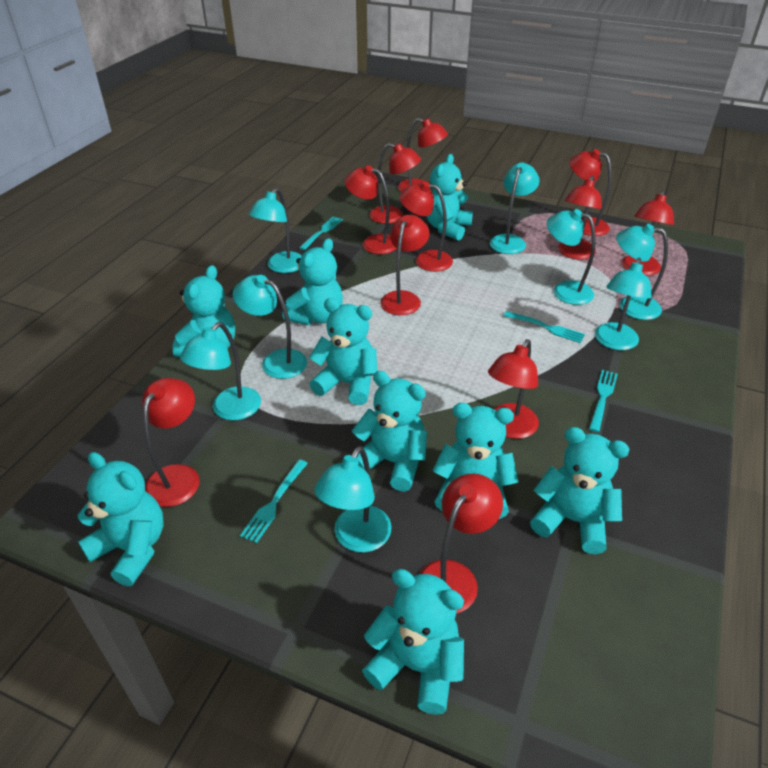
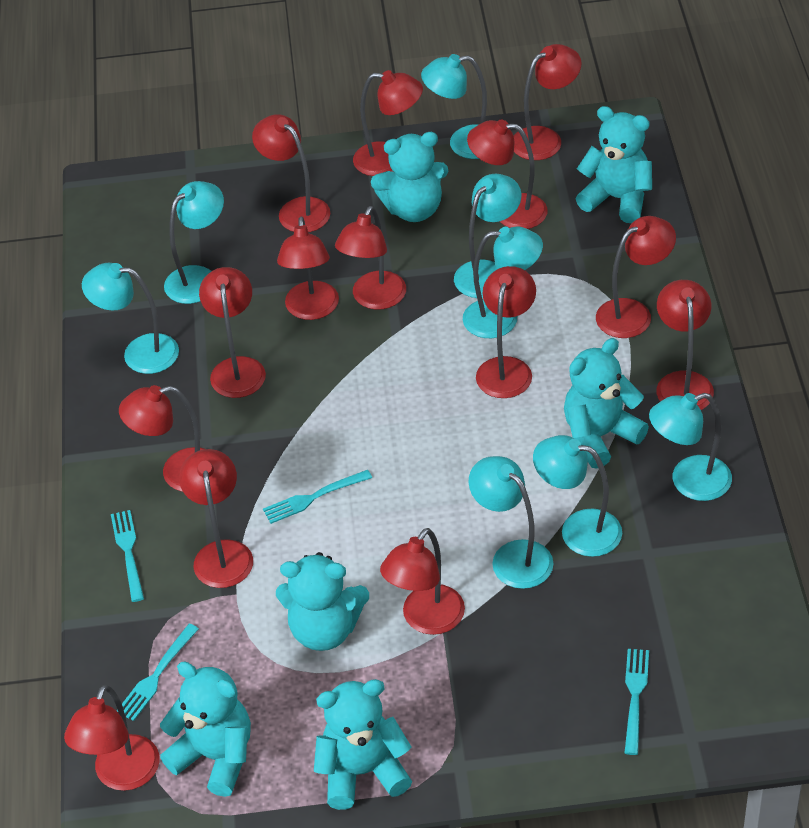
red lamp: 11 -> 14
turquoise teddy bear: 9 -> 6

